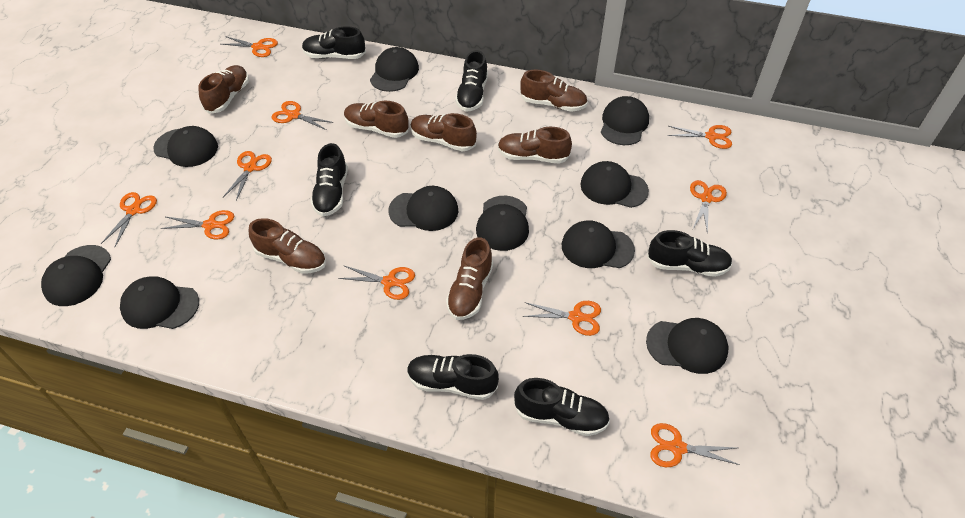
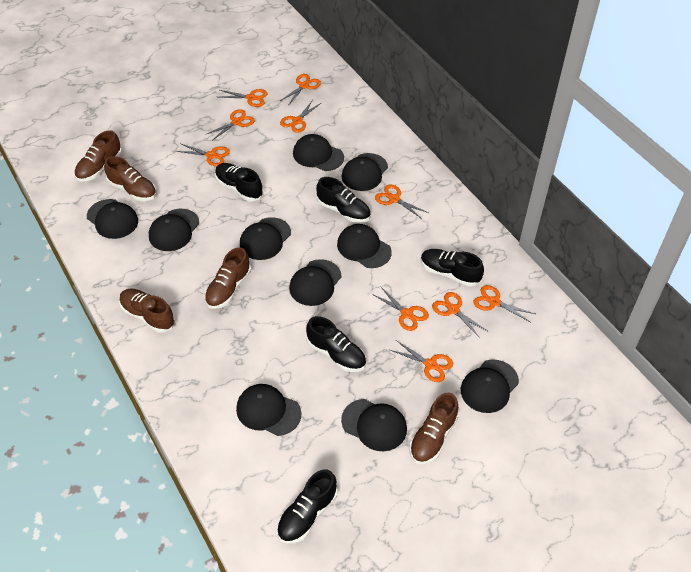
black shoe: 6 -> 5
brown shoe: 7 -> 5

